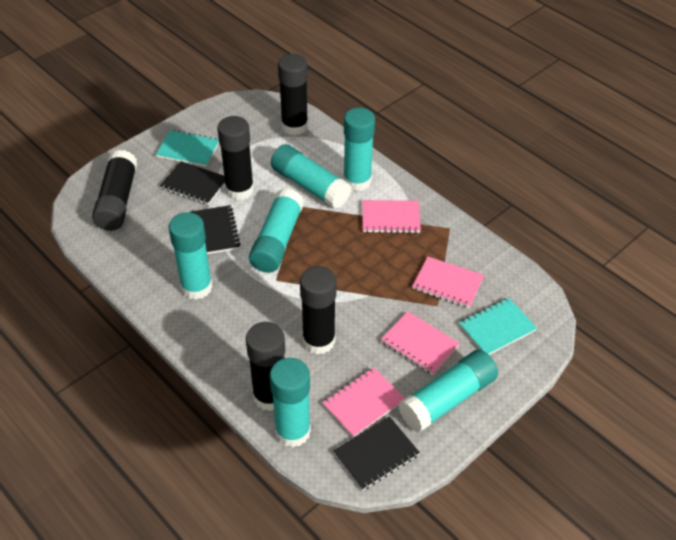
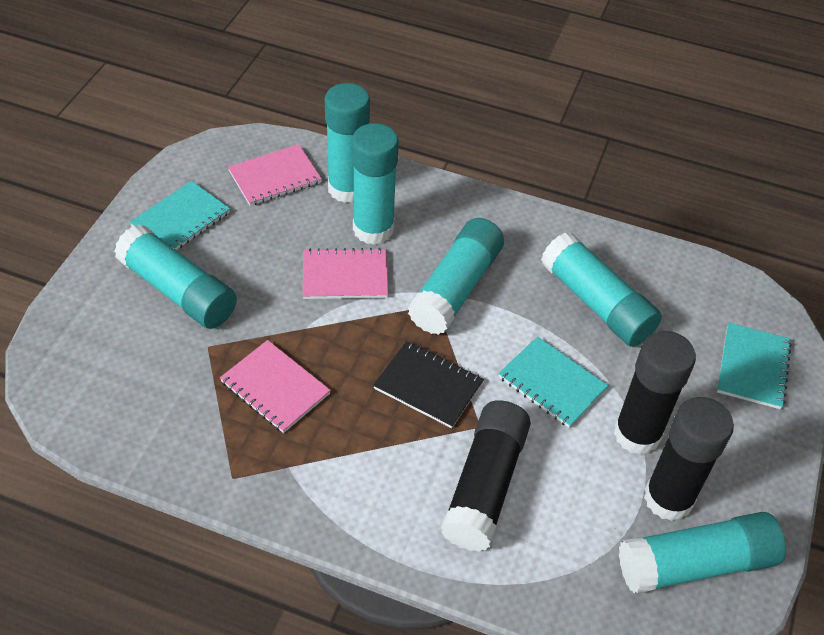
black glue stick: 5 -> 3
black notebook: 3 -> 1
pink notebook: 4 -> 3
turquoise notebook: 2 -> 3

